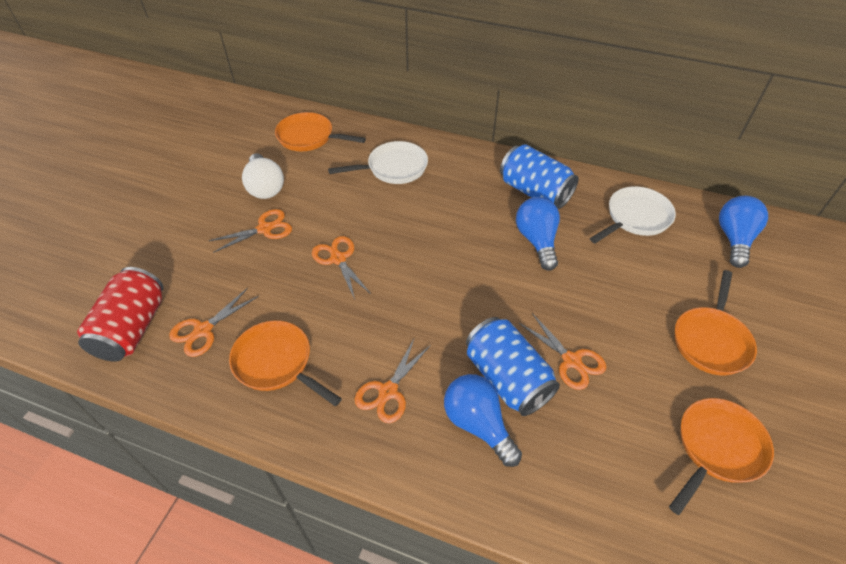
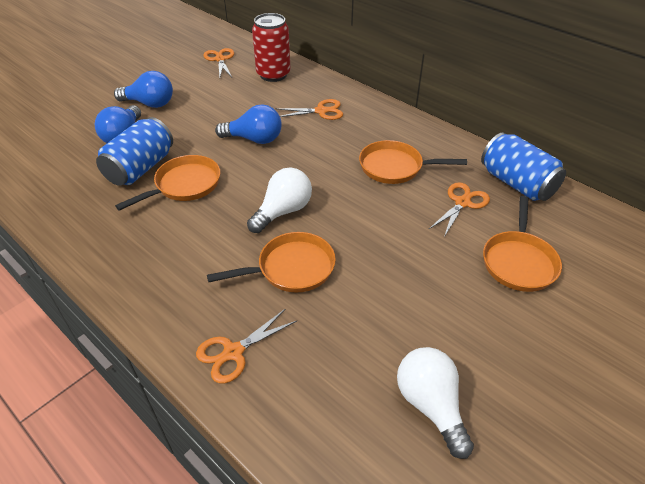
orange scissors: 5 -> 4
white light bulb: 1 -> 2
white pan: 2 -> 0

